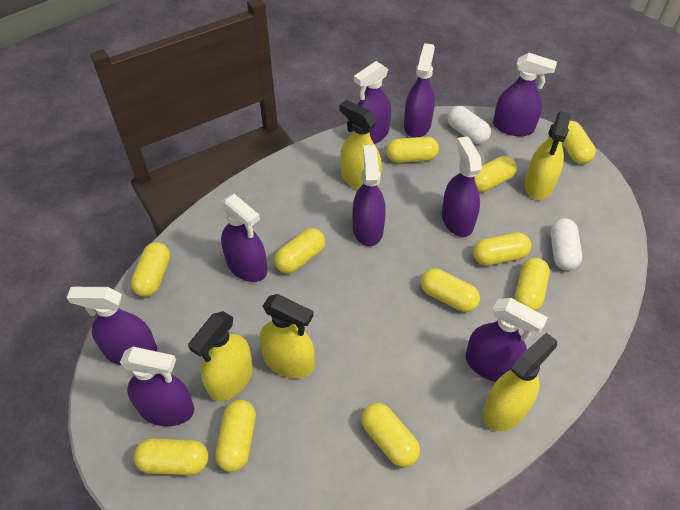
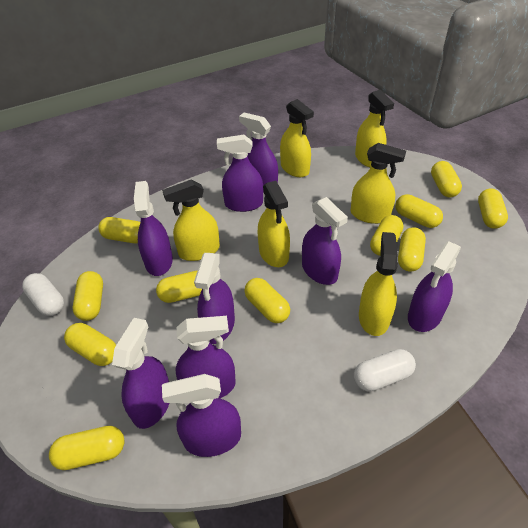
yellow spray bottle: 5 -> 6

